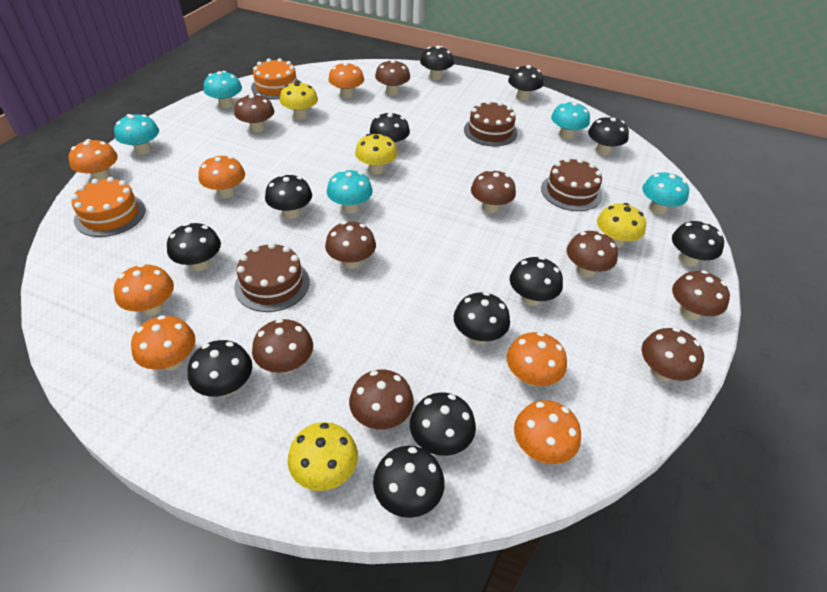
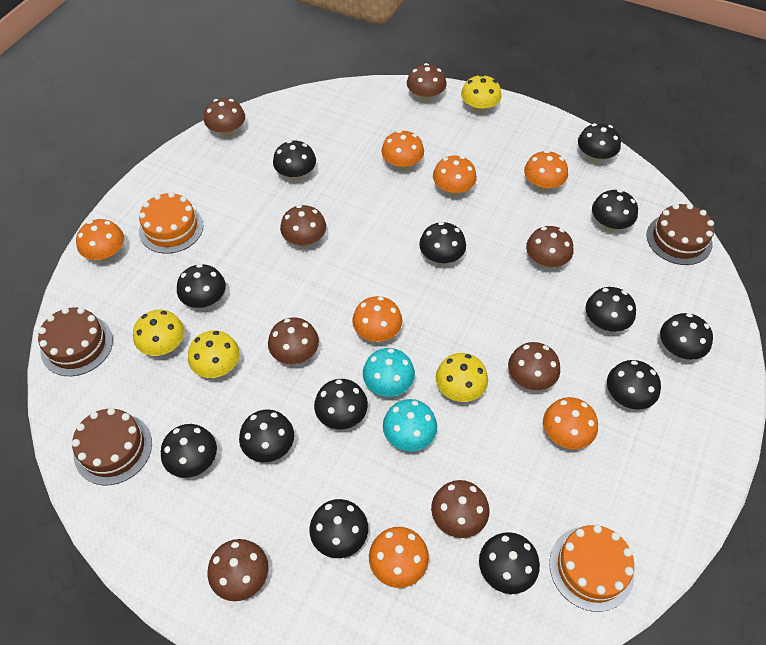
black mushroom: 12 -> 13
brown mushroom: 9 -> 8
turquoise mushroom: 5 -> 2

